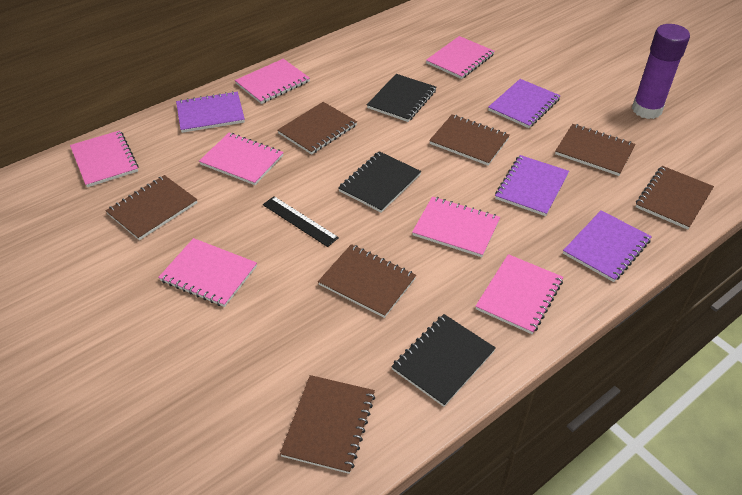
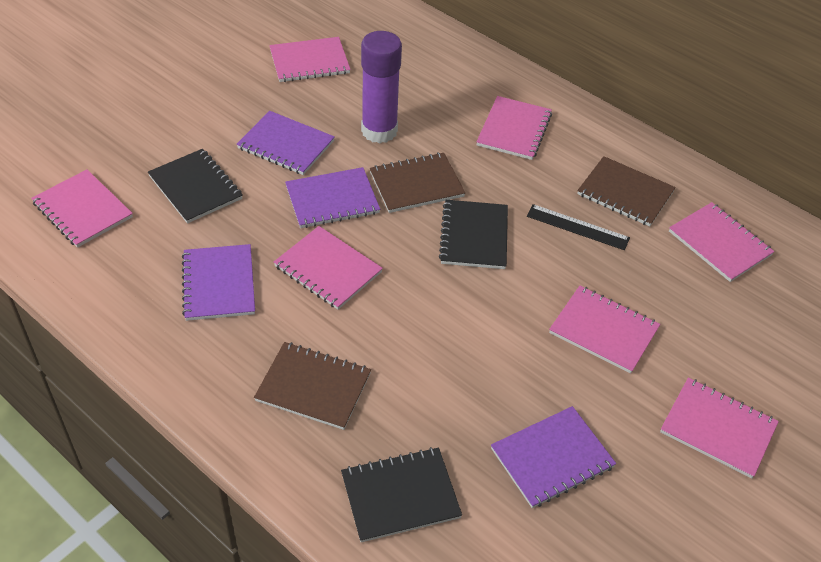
brown notebook: 7 -> 3

